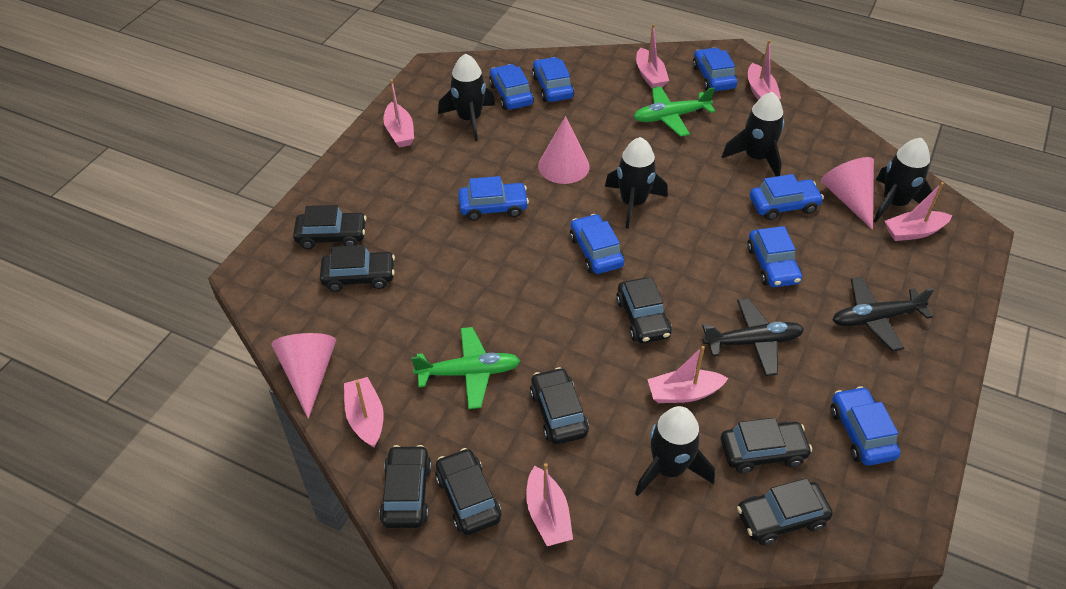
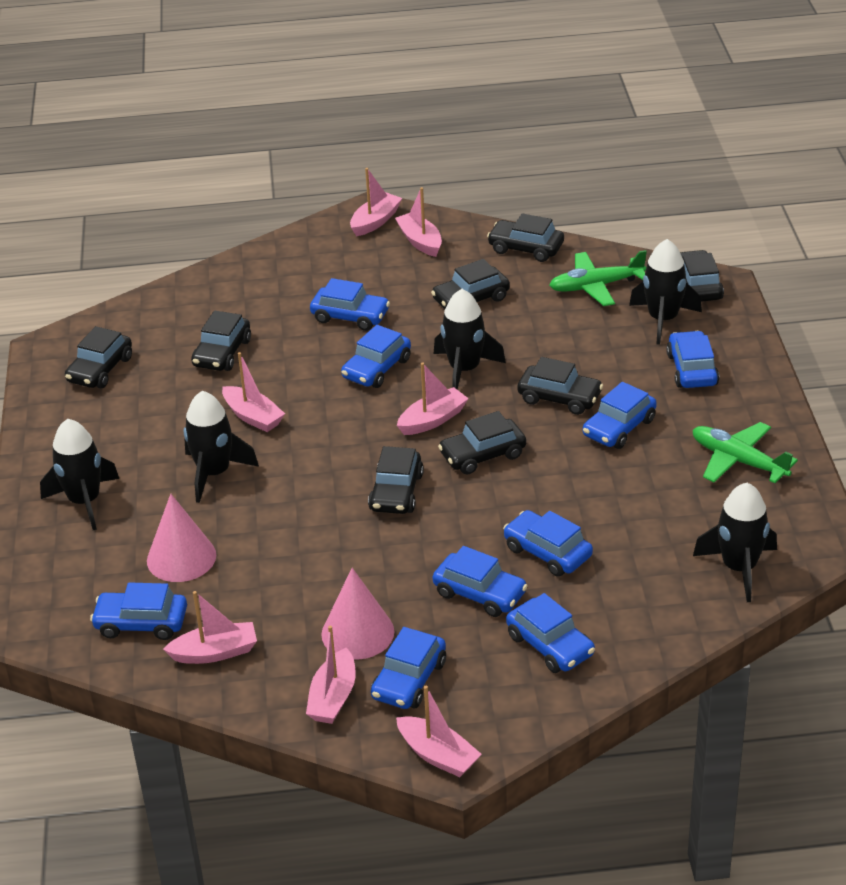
black plane: 2 -> 0
blue car: 8 -> 9
pink cone: 3 -> 2

